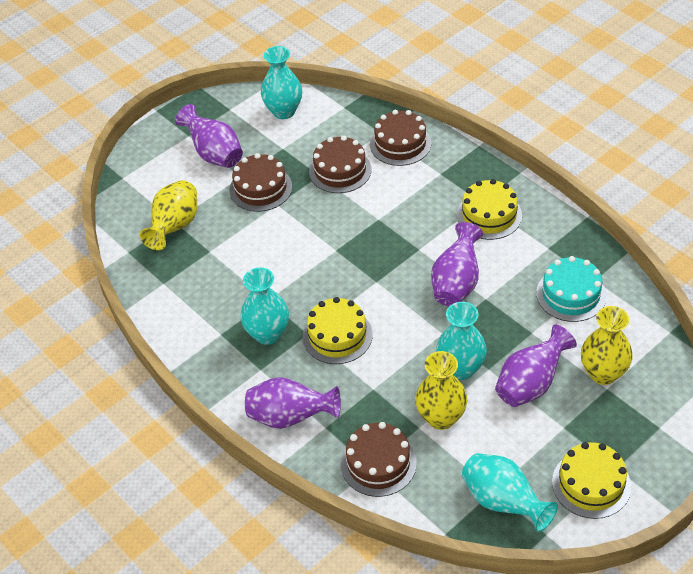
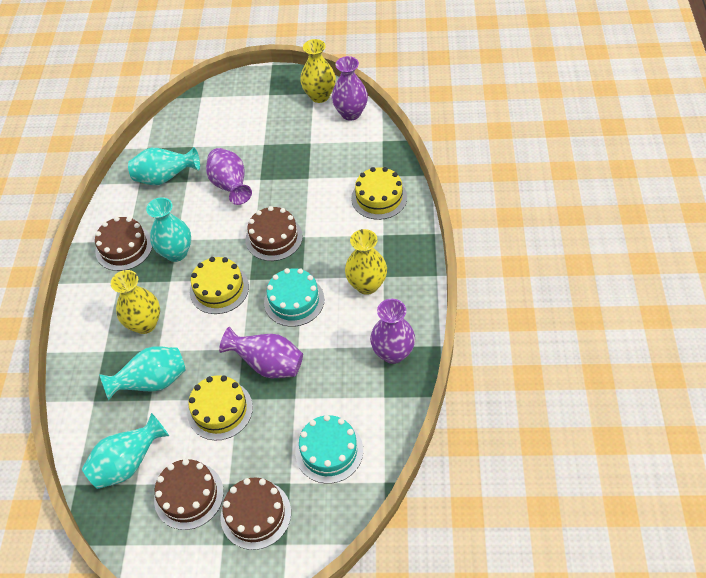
turquoise cake: 1 -> 2

